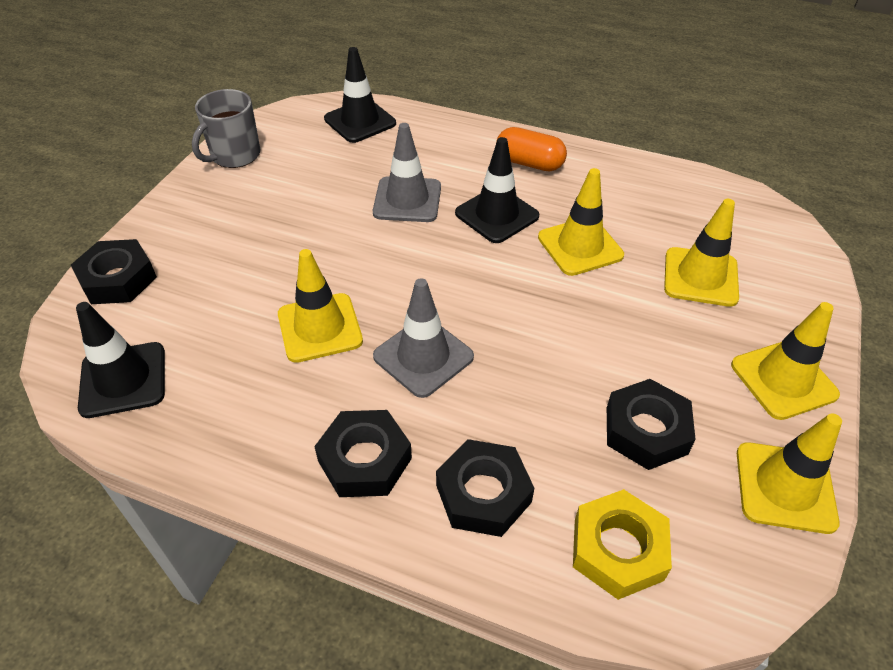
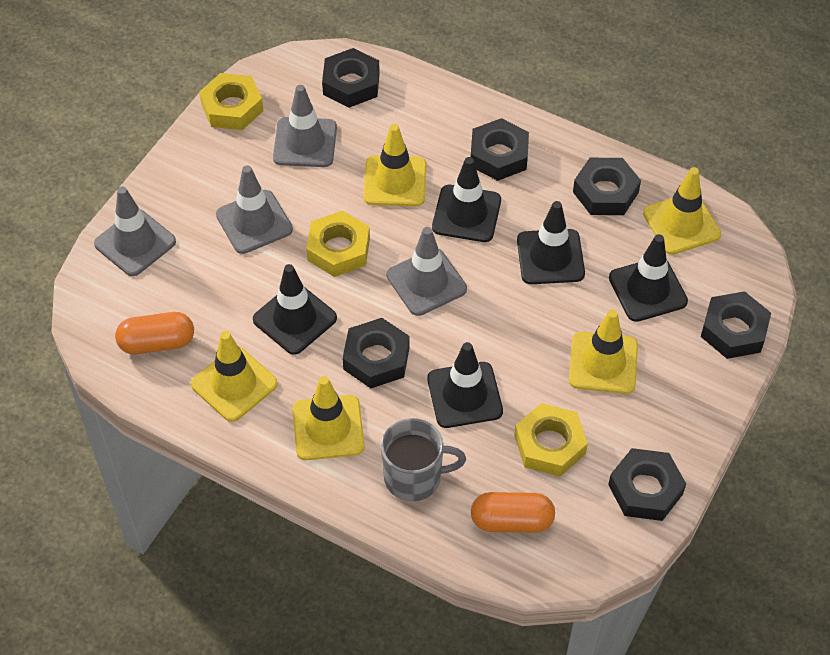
black nut: 4 -> 6
black traffic cone: 3 -> 5
grey traffic cone: 2 -> 4
orange capsule: 1 -> 2
yellow nut: 1 -> 3

